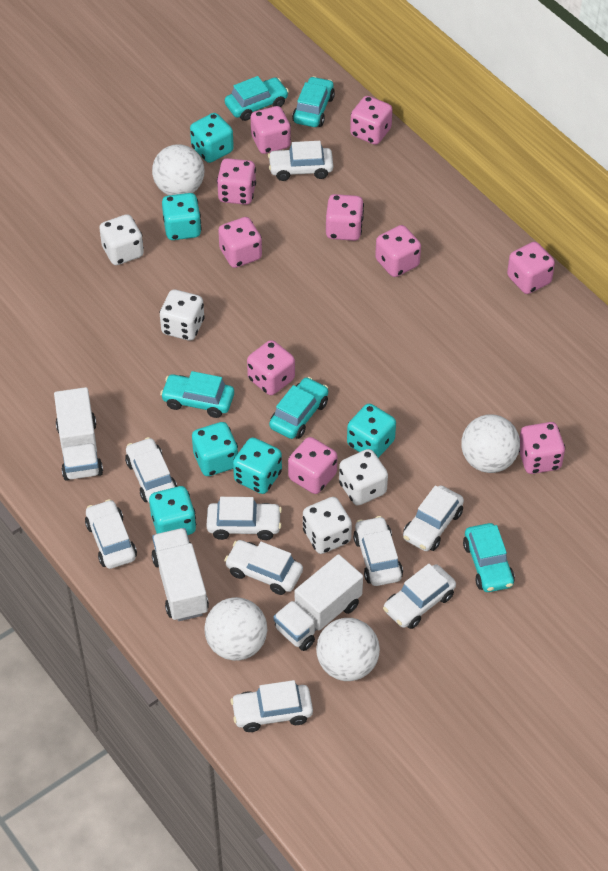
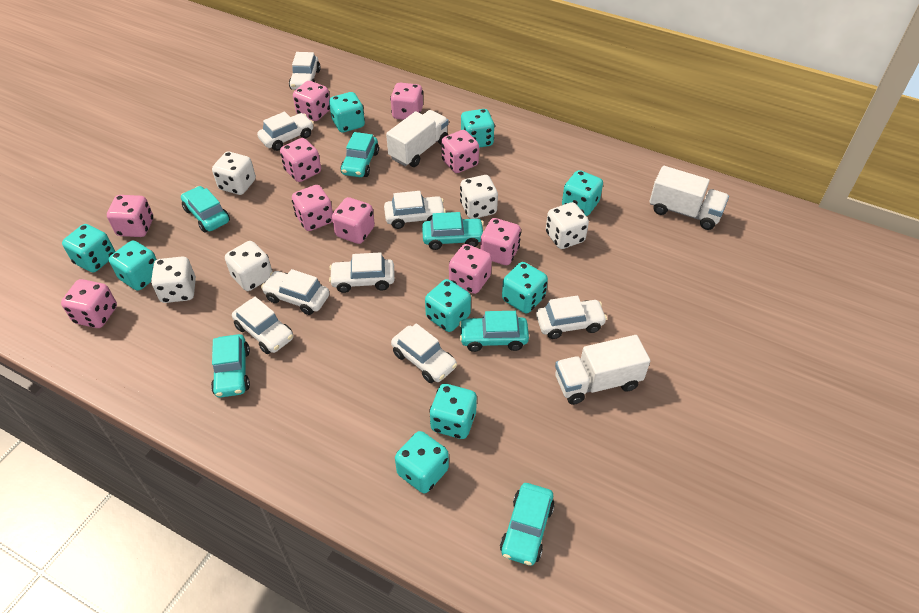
turquoise car: 5 -> 6
turquoise dice: 6 -> 9
white ball: 4 -> 0
white car: 9 -> 8
white dice: 4 -> 5

